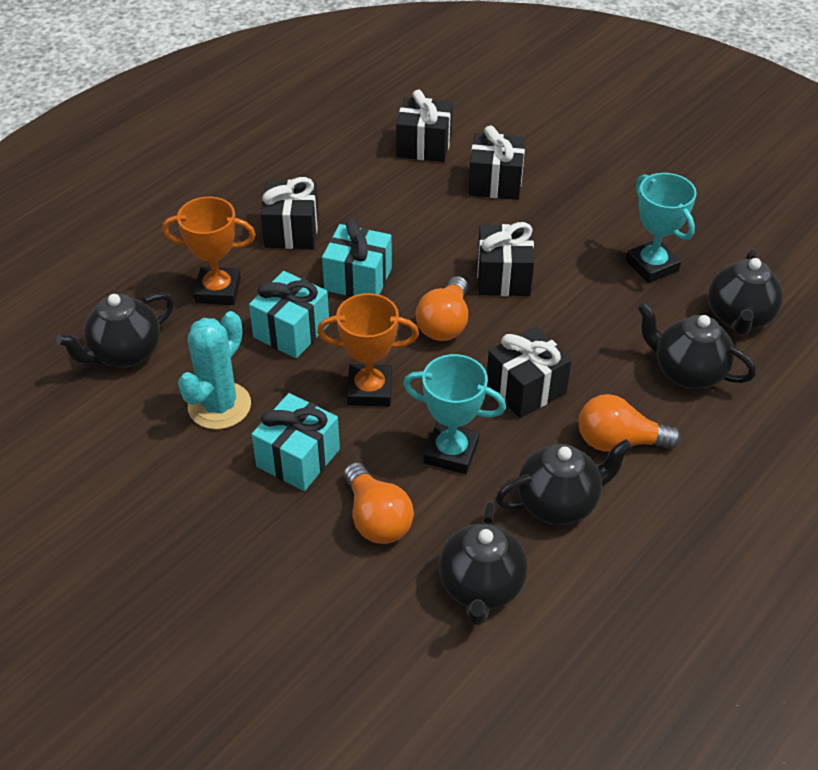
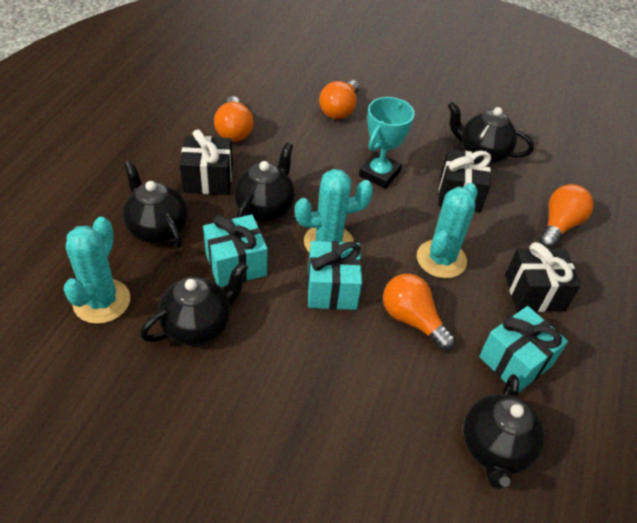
black gift: 5 -> 3
orange light bulb: 3 -> 4
orange trophy: 2 -> 0
turquoise cactus: 1 -> 3
turquoise trophy: 2 -> 1

